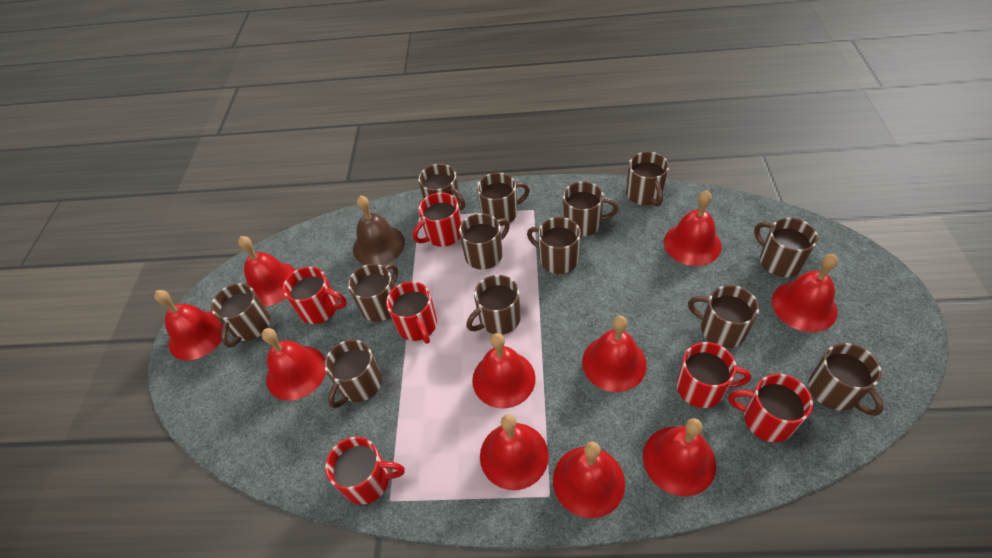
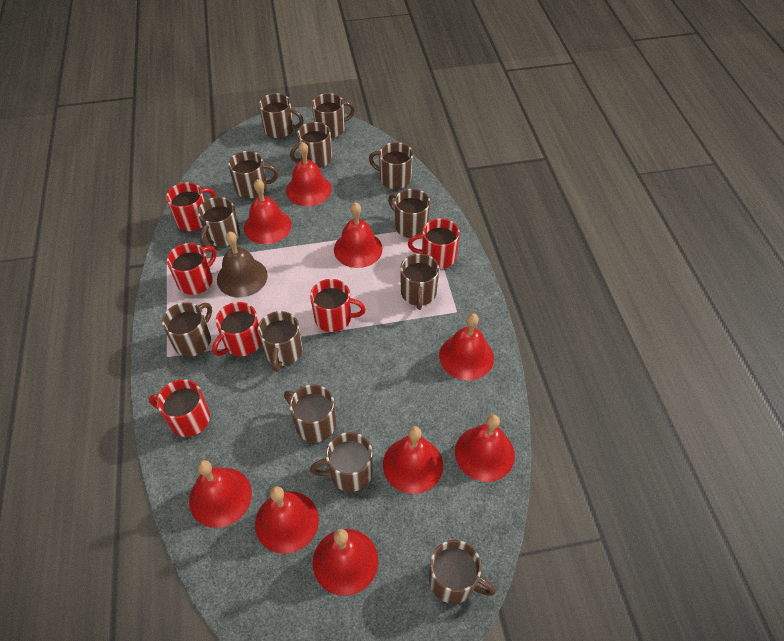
red bell: 10 -> 9

